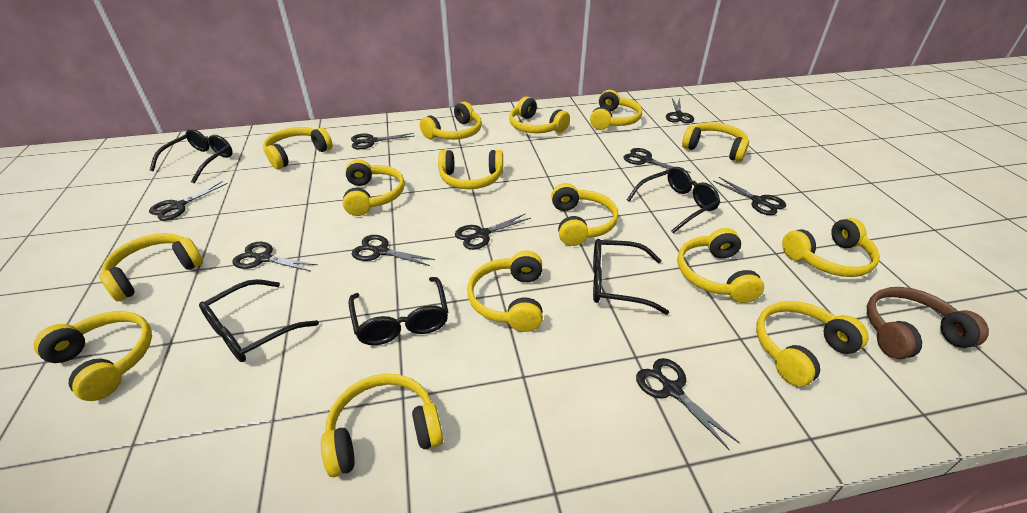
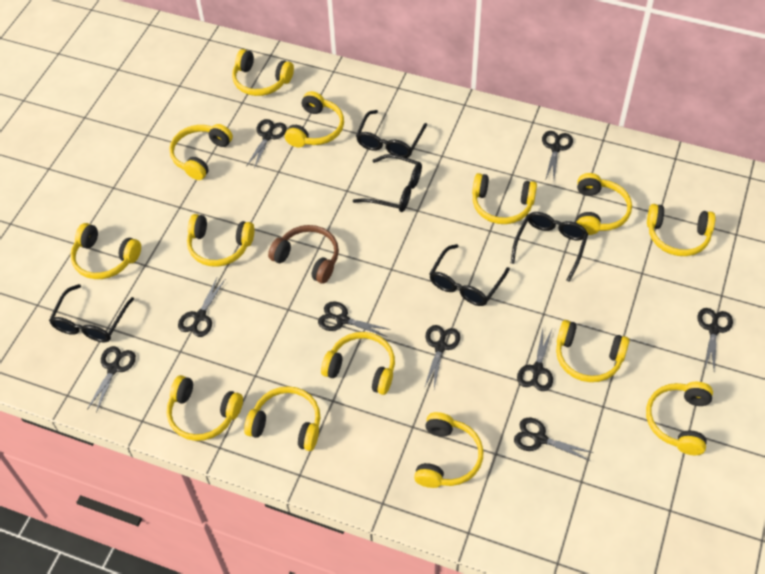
yellow headphones: 15 -> 14

